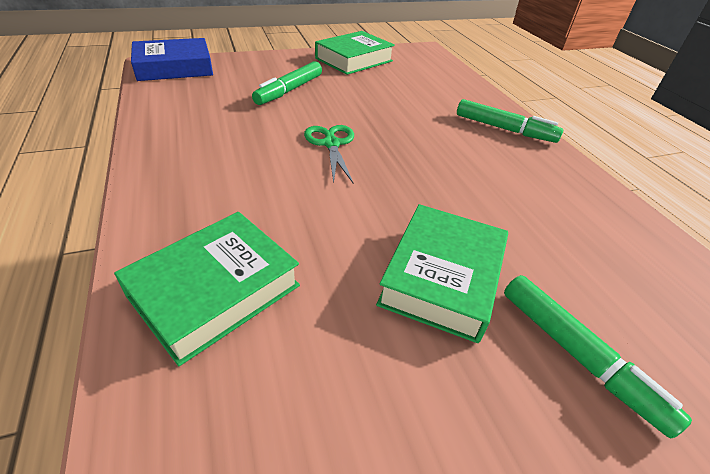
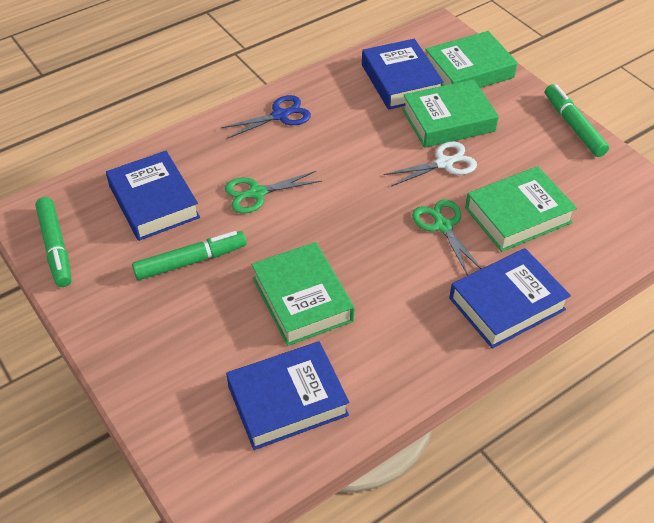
blue book: 1 -> 4
blue scissors: 0 -> 1
green book: 3 -> 4
green scissors: 1 -> 2
white scissors: 0 -> 1

